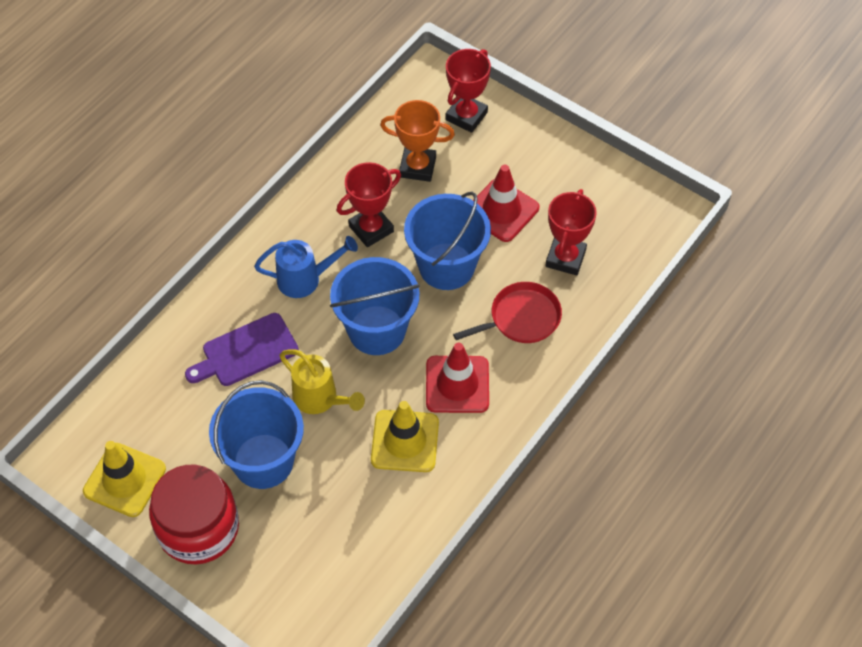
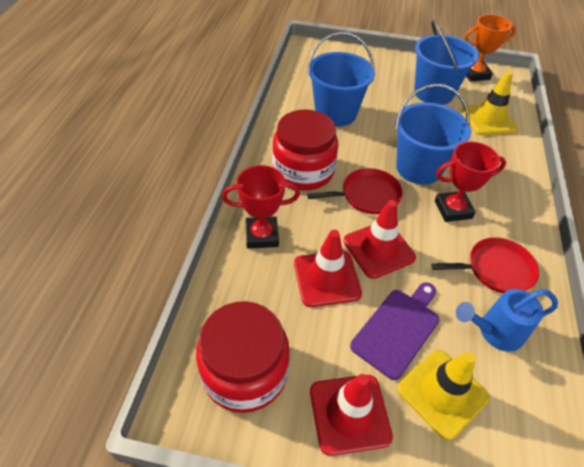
red jar: 1 -> 2
red pan: 1 -> 2
red traffic cone: 2 -> 3
red trophy: 3 -> 2
yellow watering can: 1 -> 0

